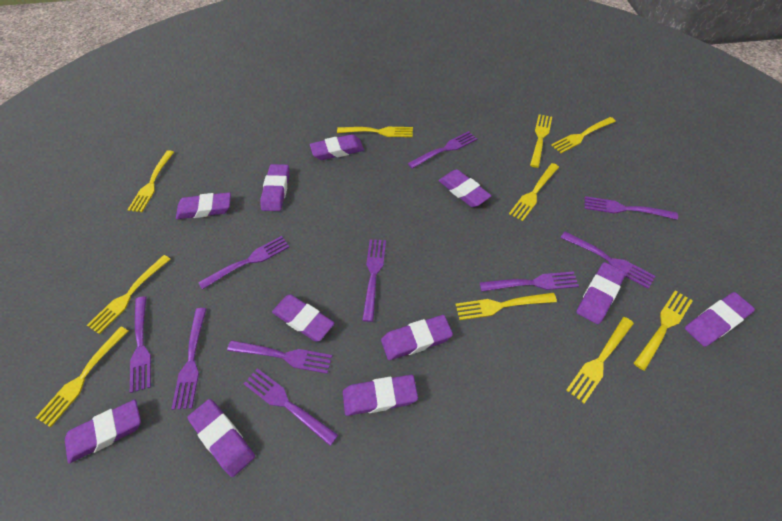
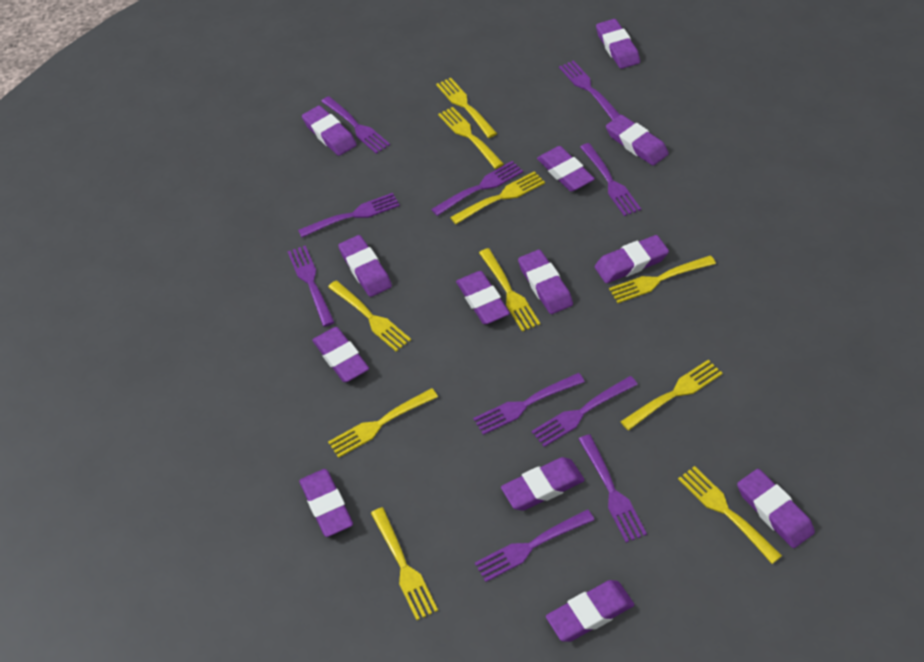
purple eraser: 11 -> 13

